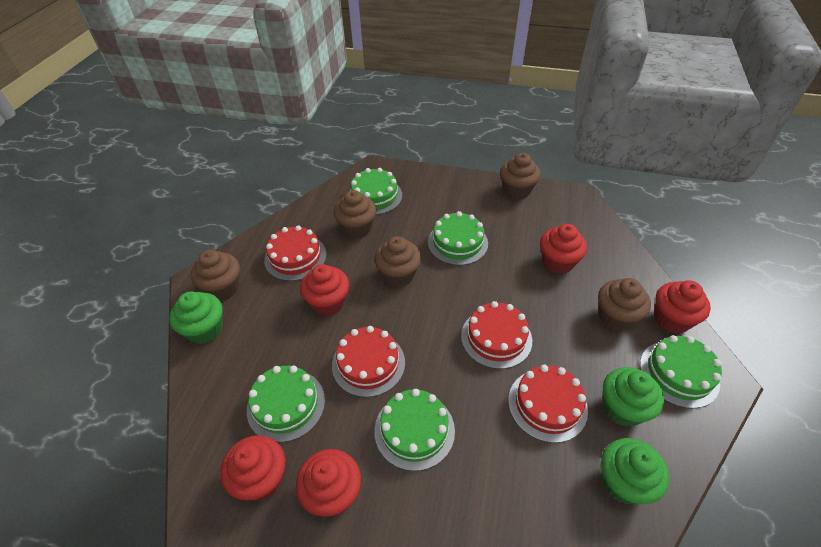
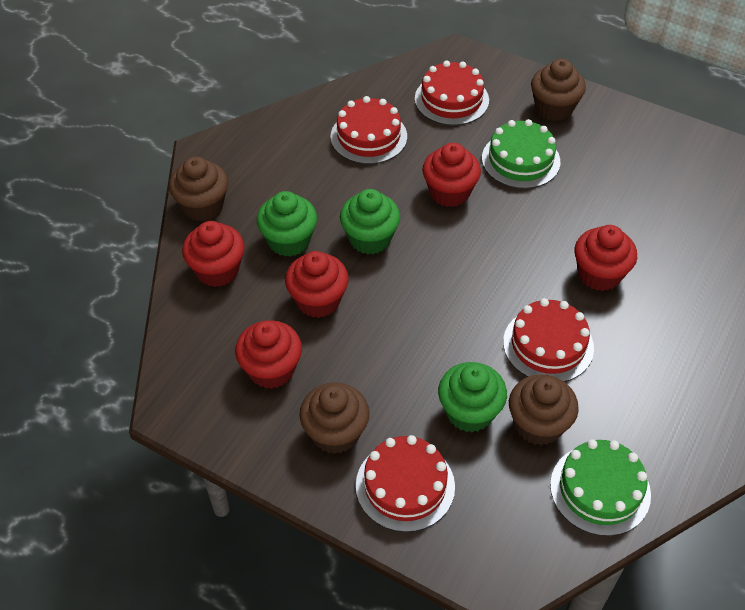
brown cupcake: 5 -> 4
green cake: 5 -> 2

